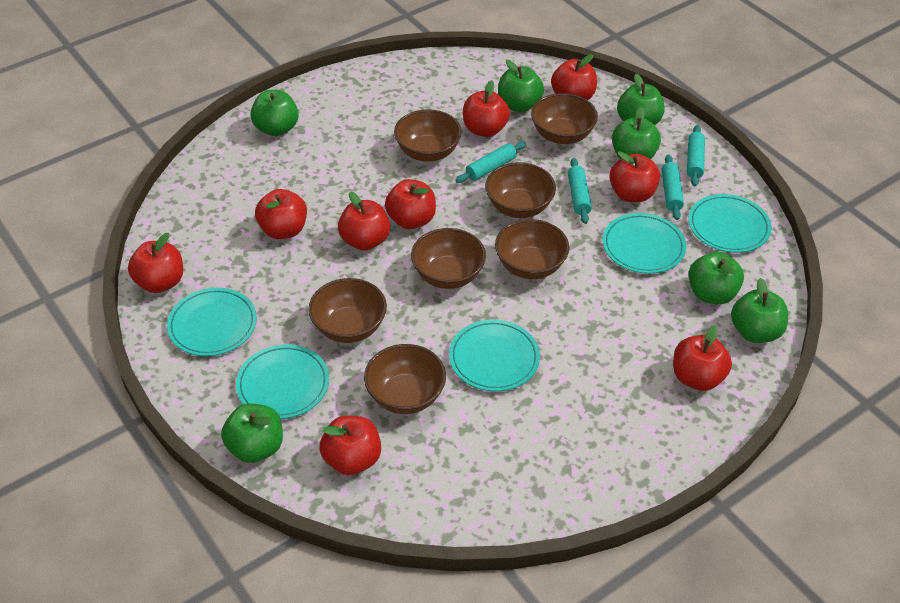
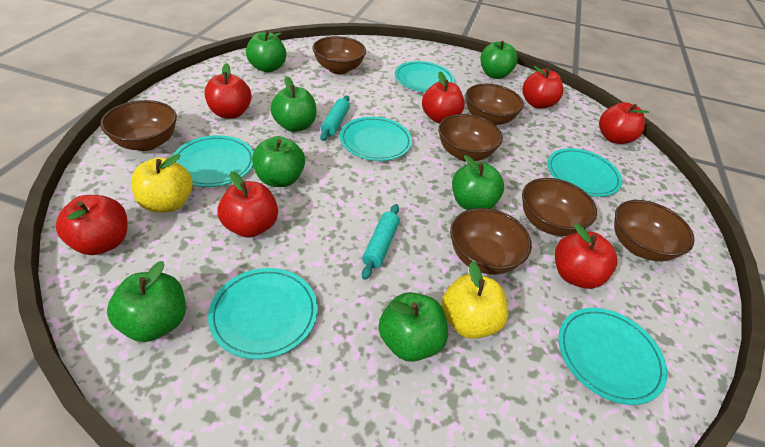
red apple: 9 -> 7
turquoise plate: 5 -> 6
turquoise rolling pin: 4 -> 2
yellow apple: 0 -> 2

